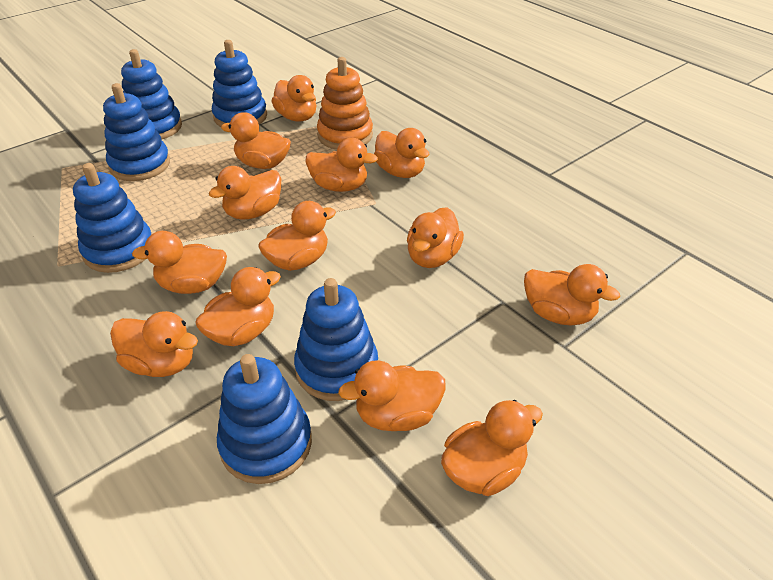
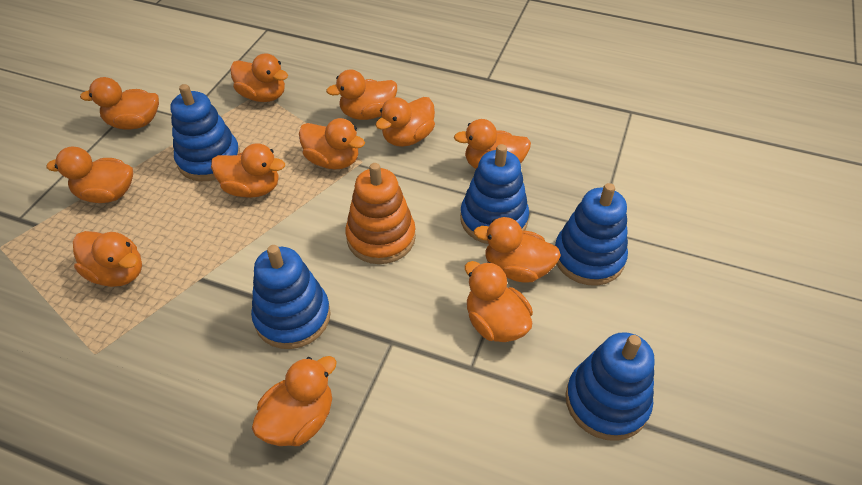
blue stacking toy: 6 -> 5
orange duck: 13 -> 12

